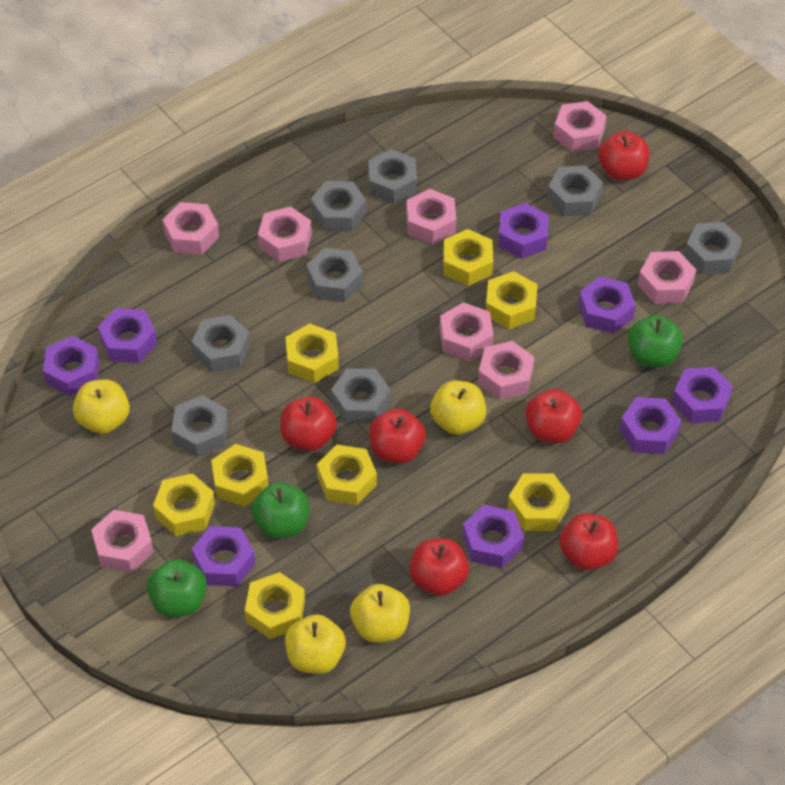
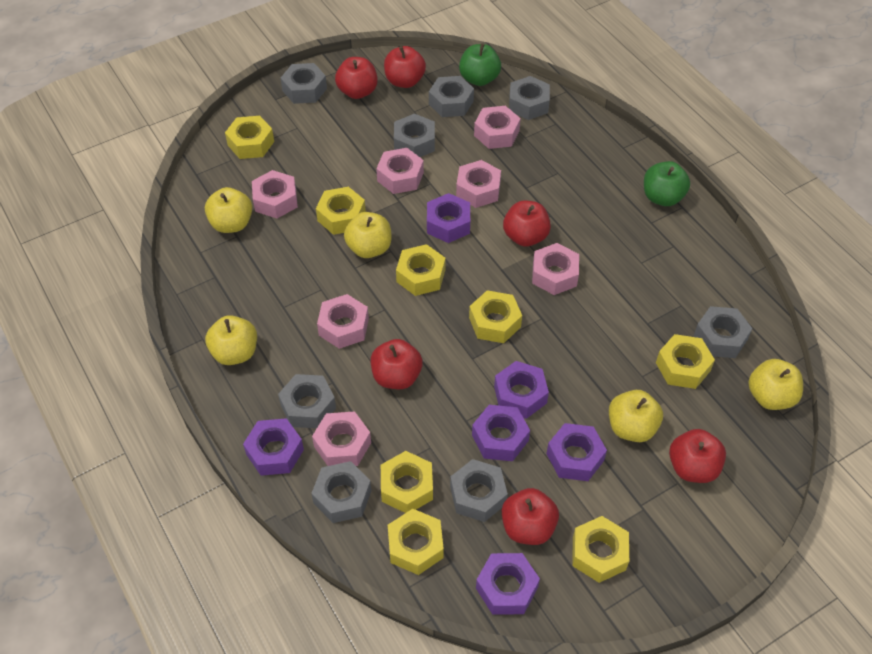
green apple: 3 -> 2
pink nut: 8 -> 7
purple nut: 8 -> 6
yellow apple: 4 -> 5

